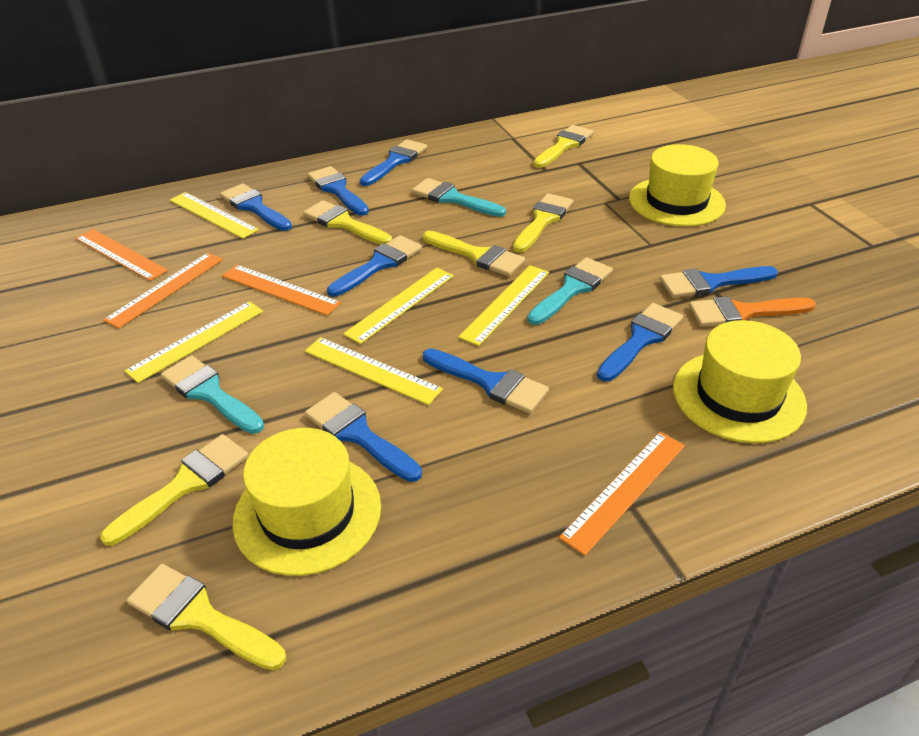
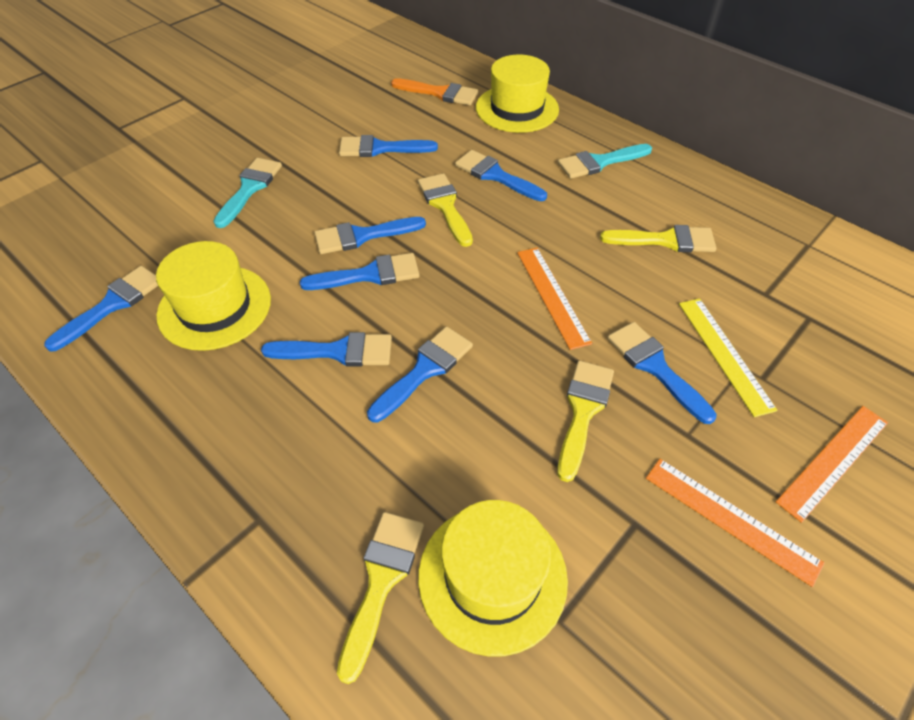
orange ruler: 4 -> 3
turquoise brush: 3 -> 2
yellow brush: 6 -> 4
yellow ruler: 5 -> 1

